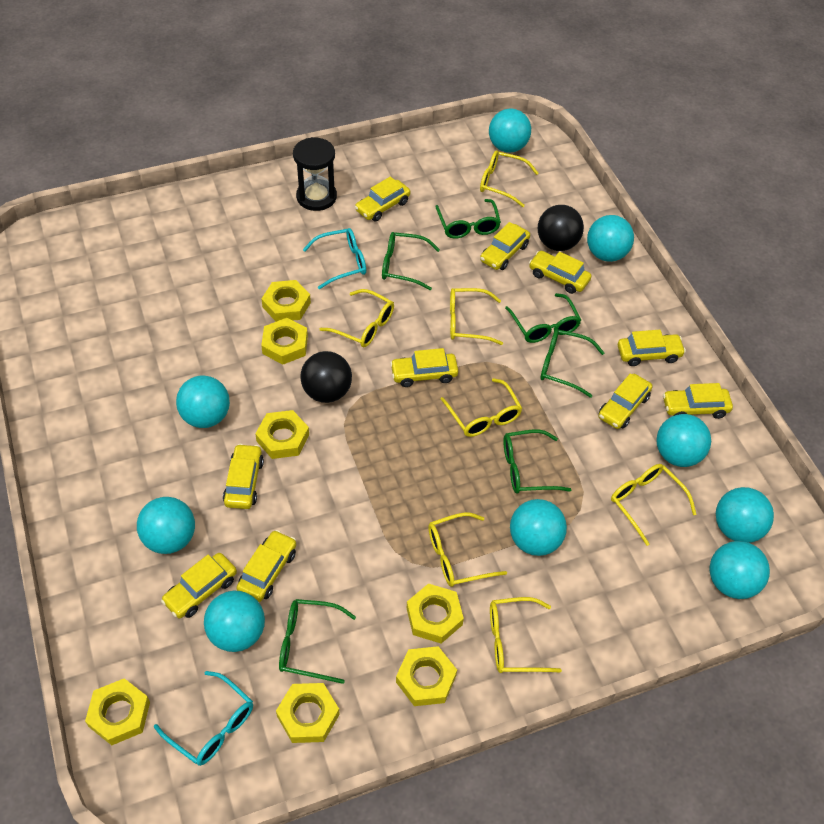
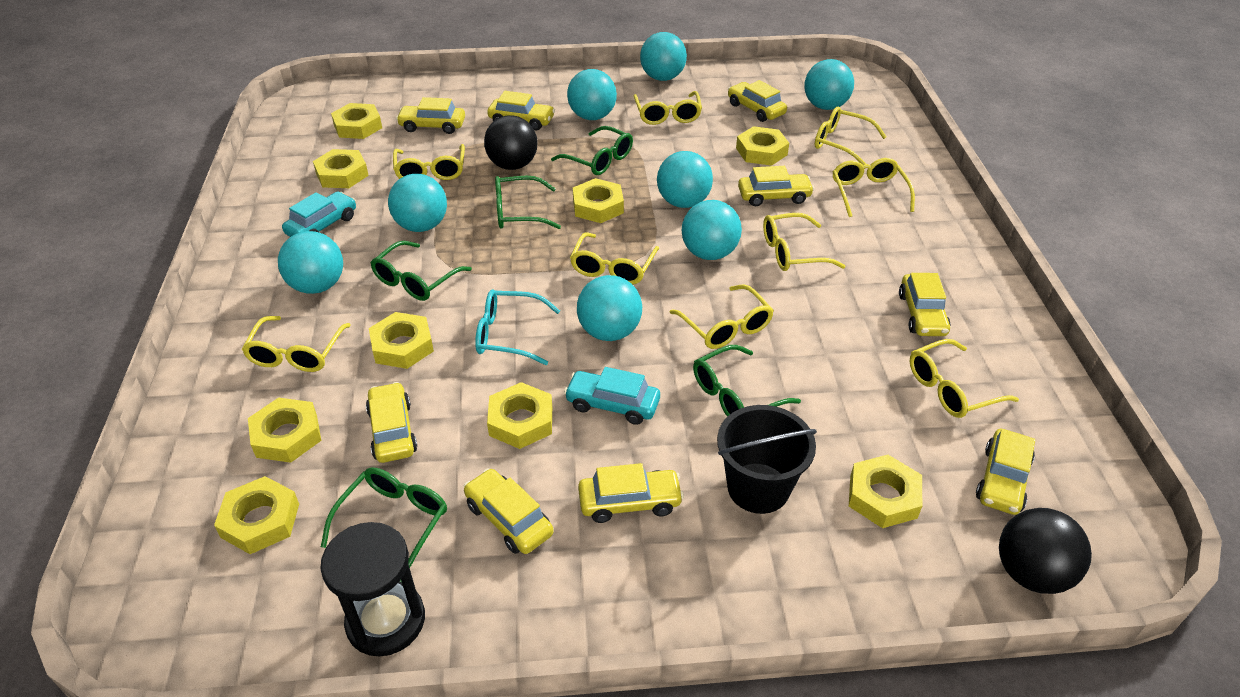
black bucket: 0 -> 1
green glasses: 6 -> 5
turquoise ball: 9 -> 8
turquoise car: 0 -> 2
turquoise glasses: 2 -> 1
yellow car: 10 -> 9
yellow glasses: 7 -> 9
yellow nut: 7 -> 9

